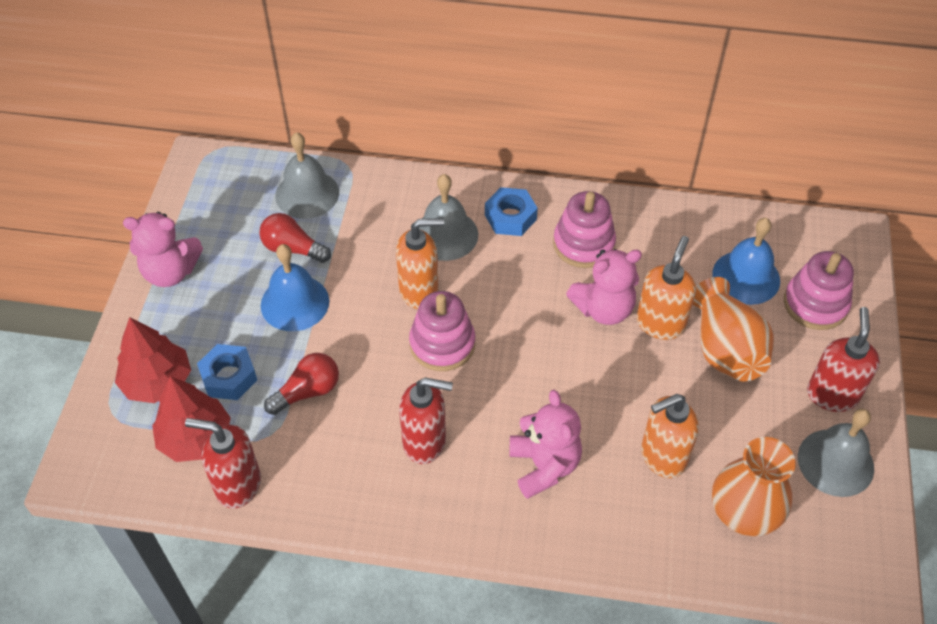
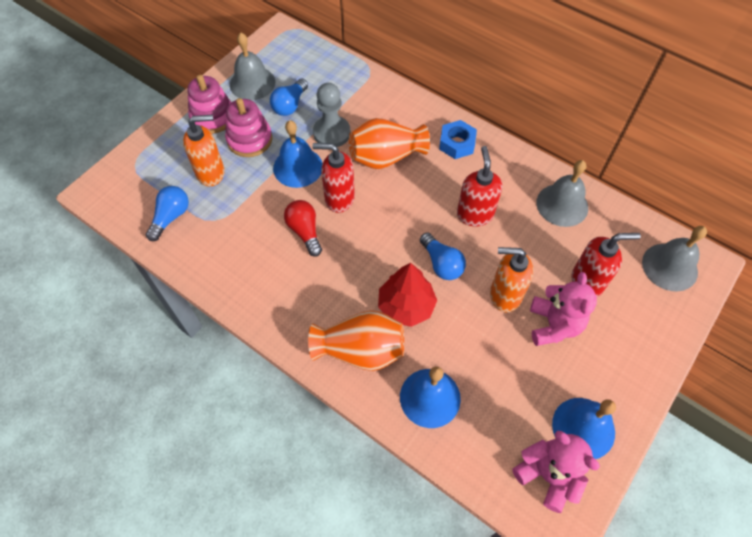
blue bell: 2 -> 3
blue light bulb: 0 -> 3
blue nut: 2 -> 1
grey pawn: 0 -> 1
orange soap dispenser: 3 -> 2
pink stacking toy: 3 -> 2
pink teddy bear: 3 -> 2
red light bulb: 2 -> 1
red tree: 2 -> 1

